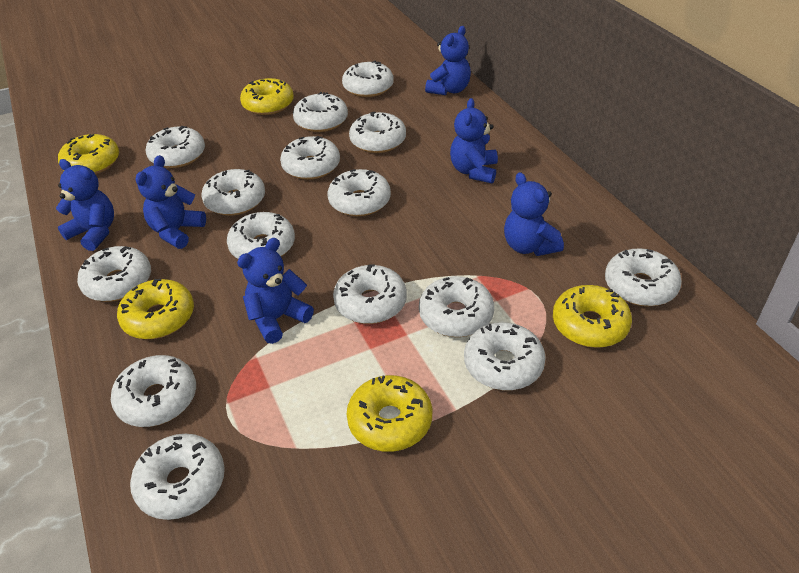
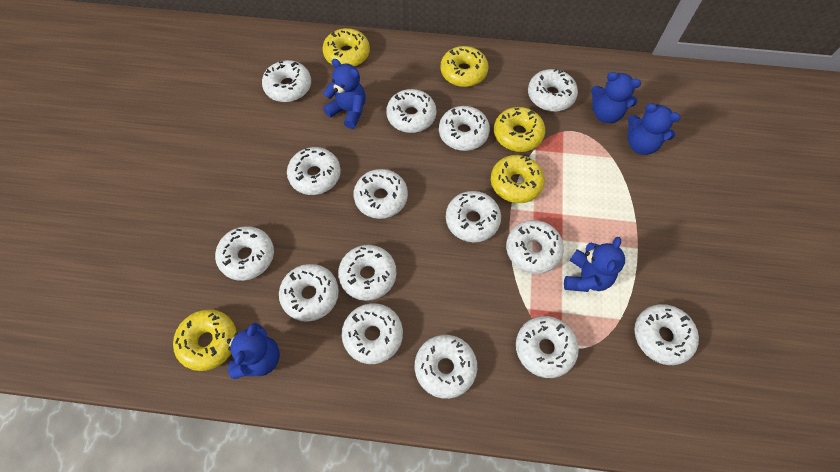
blue teddy bear: 6 -> 5

